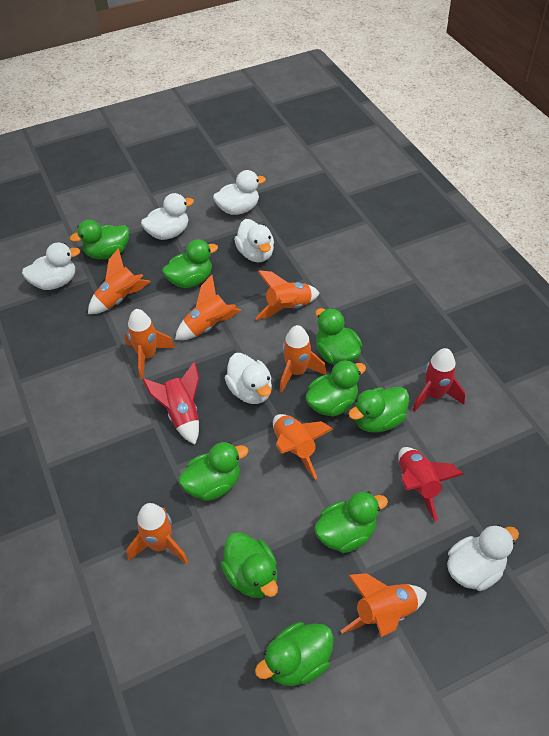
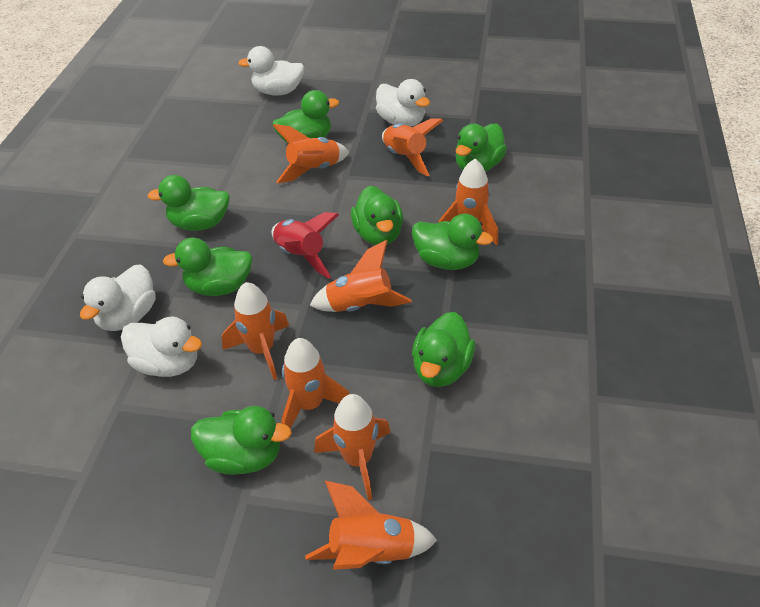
green duck: 9 -> 8
red rocket: 3 -> 1
white duck: 6 -> 4

